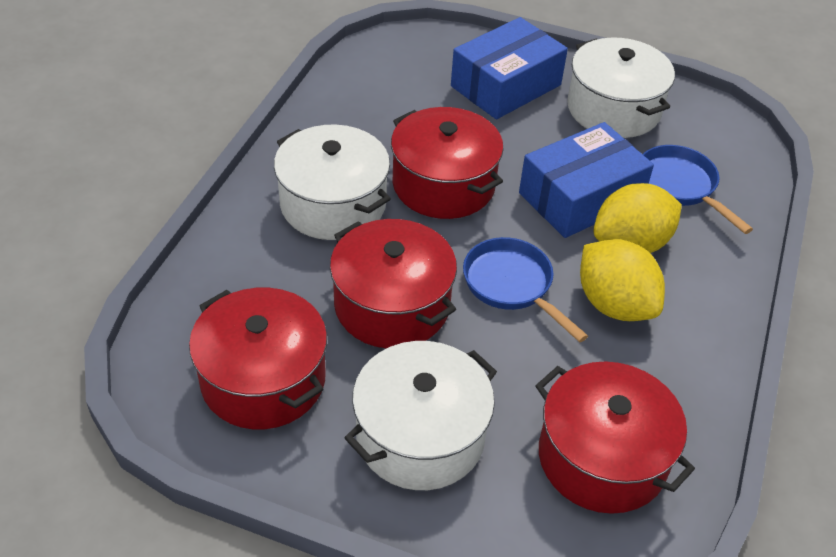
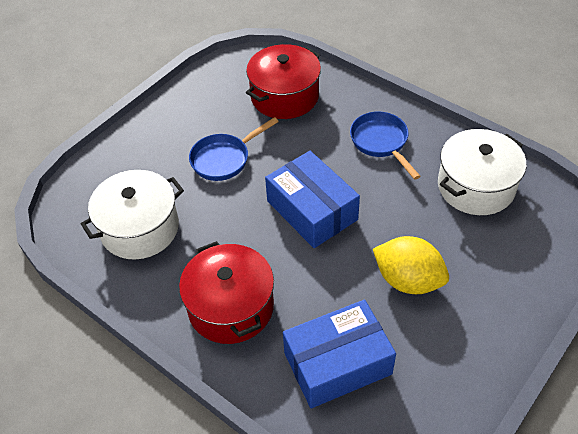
red pot: 4 -> 2
white pot: 3 -> 2
yellow lemon: 2 -> 1

